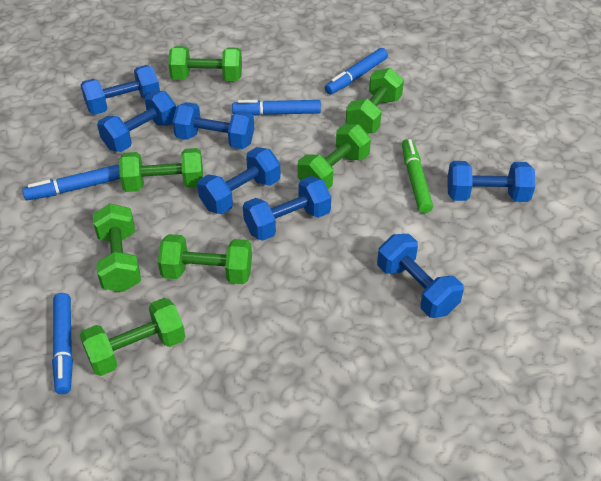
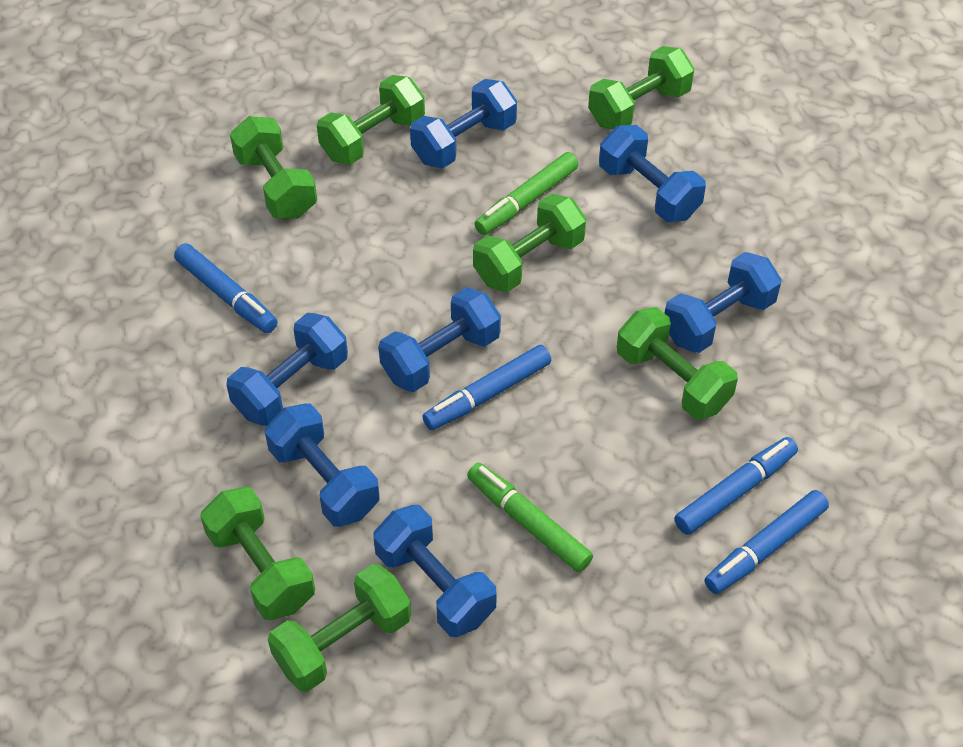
green marker: 1 -> 2

